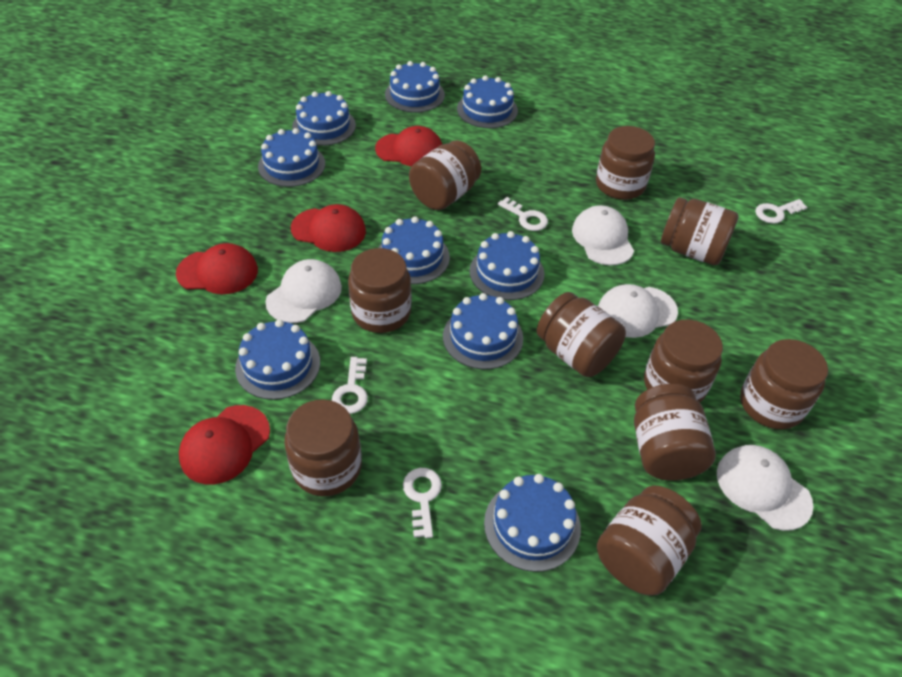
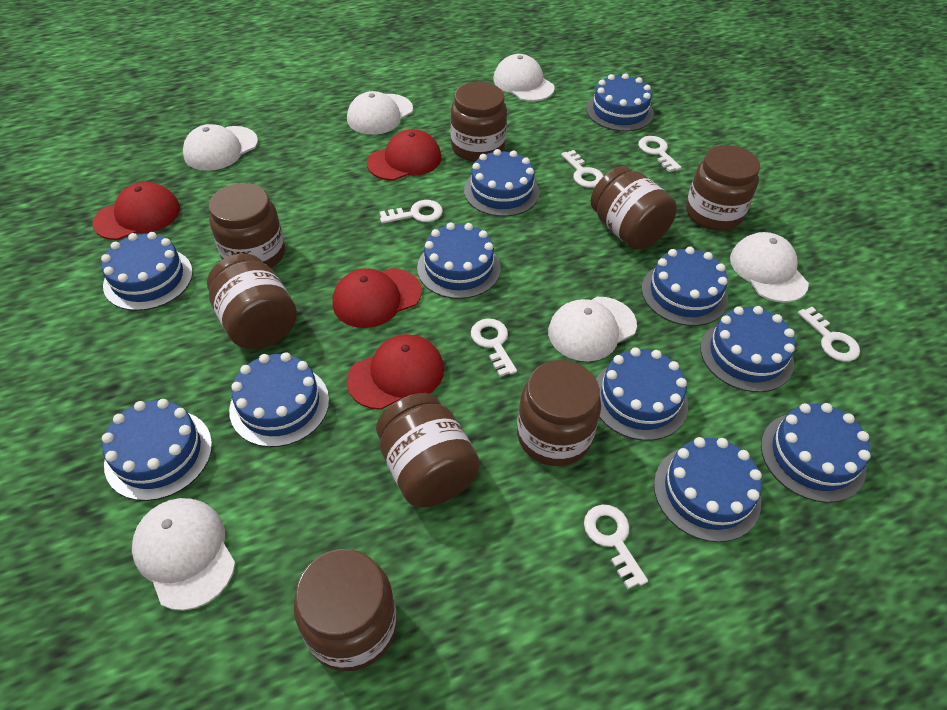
blue cake: 9 -> 11
brown jar: 10 -> 8
white cap: 4 -> 6
white key: 4 -> 6

